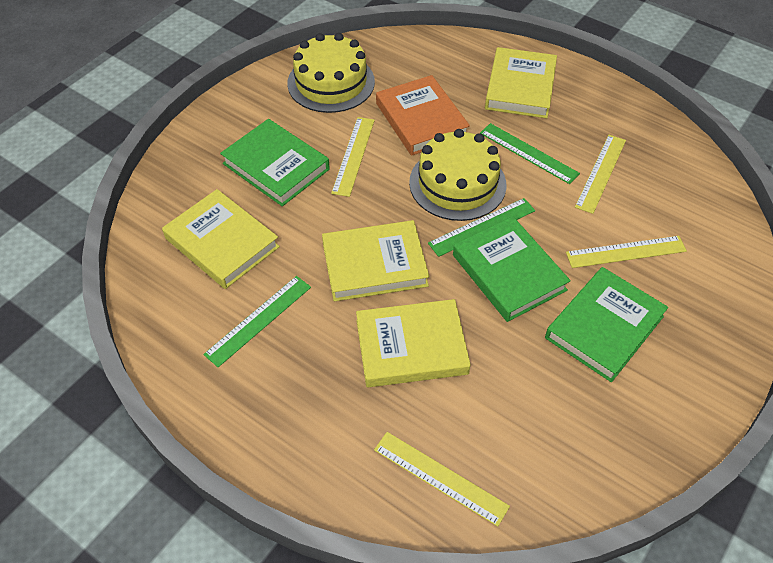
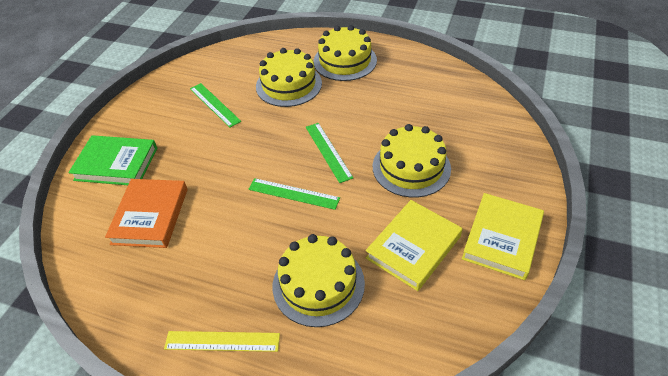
green book: 3 -> 1
yellow book: 4 -> 2
yellow cake: 2 -> 4
yellow ruler: 4 -> 1

